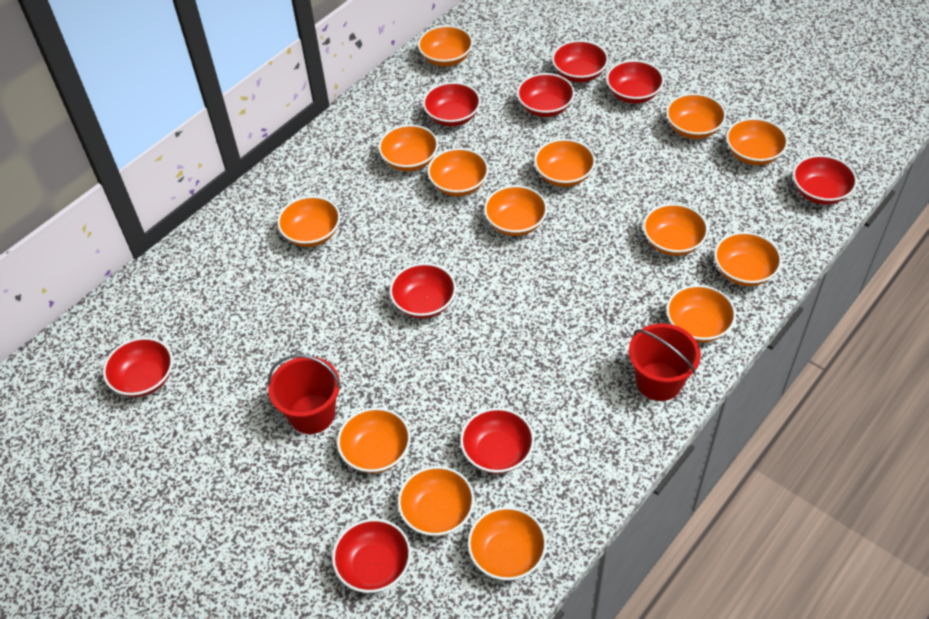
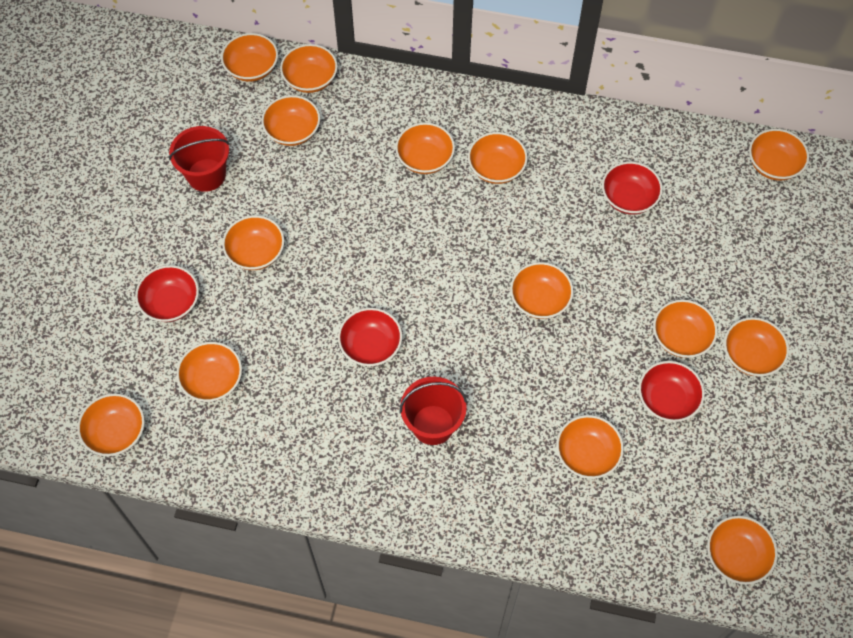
red bowl: 9 -> 4

